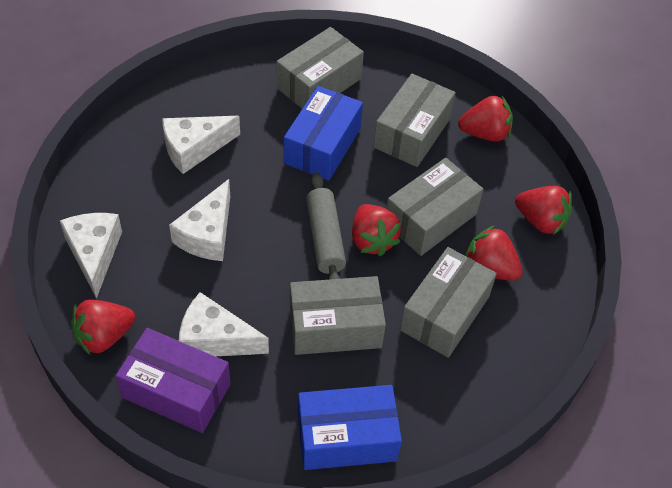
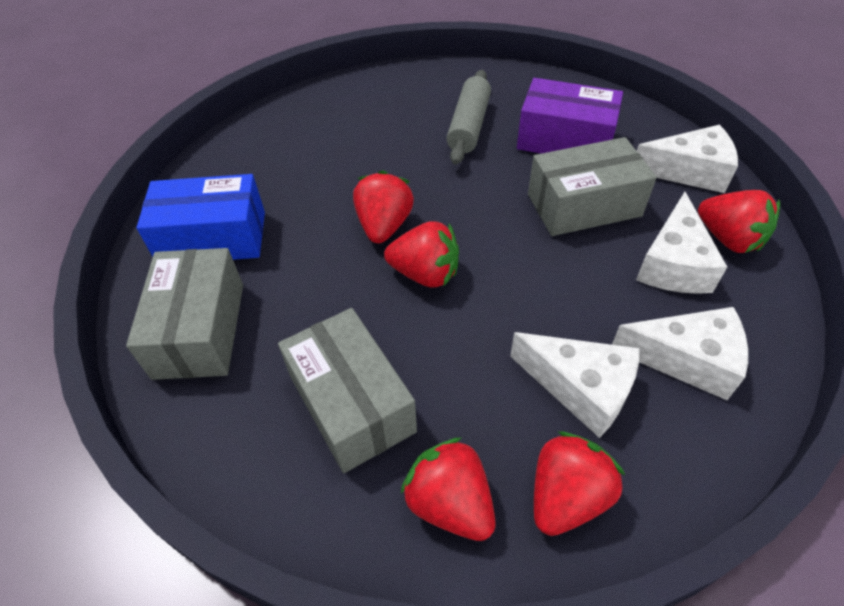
blue box: 2 -> 1
grey box: 5 -> 3

